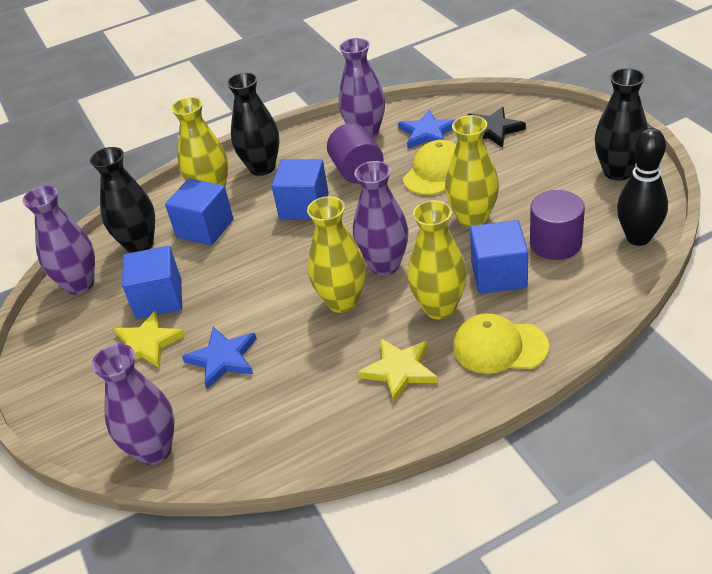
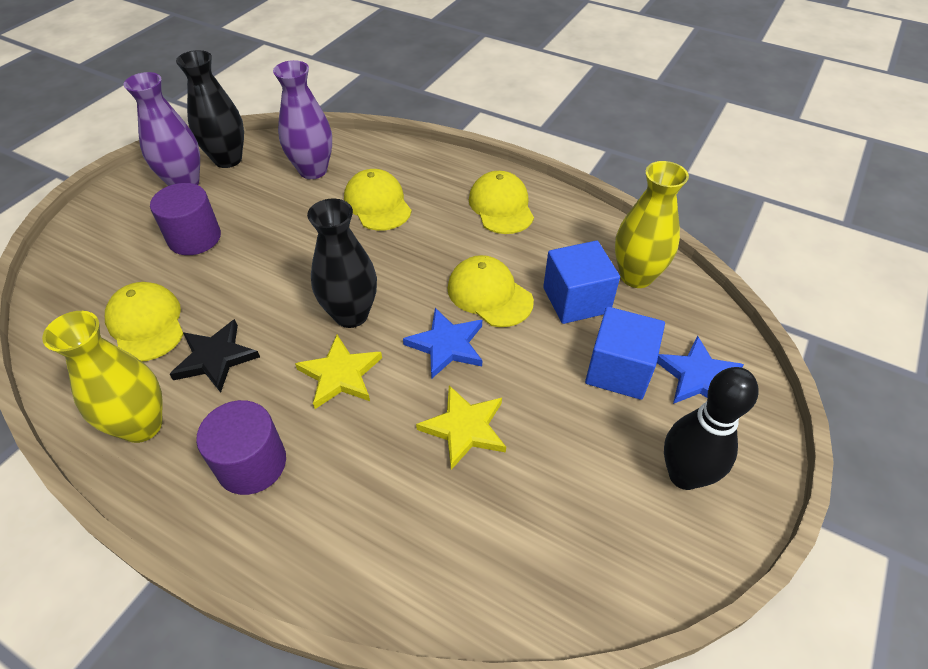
black vase: 3 -> 2
blue cube: 4 -> 2
purple vase: 4 -> 2
yellow cap: 2 -> 4
yellow vase: 4 -> 2

